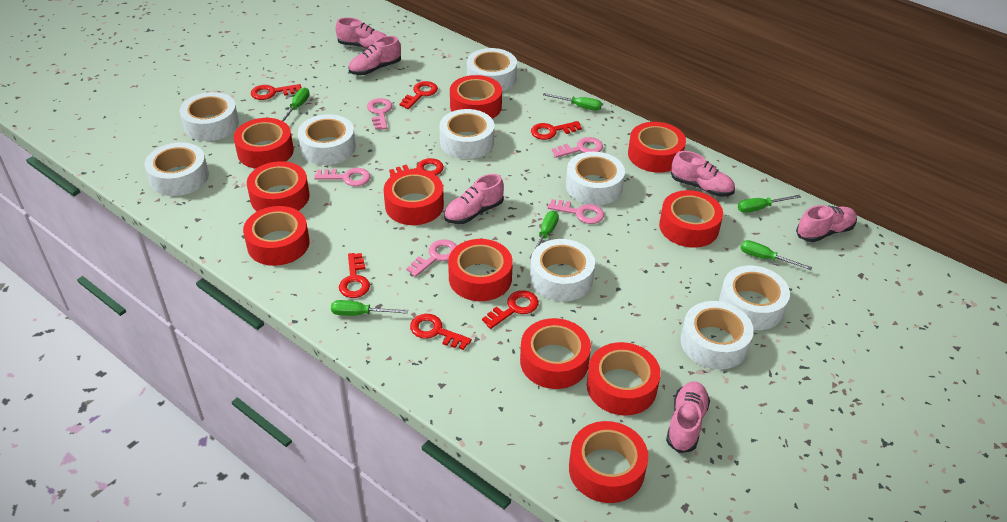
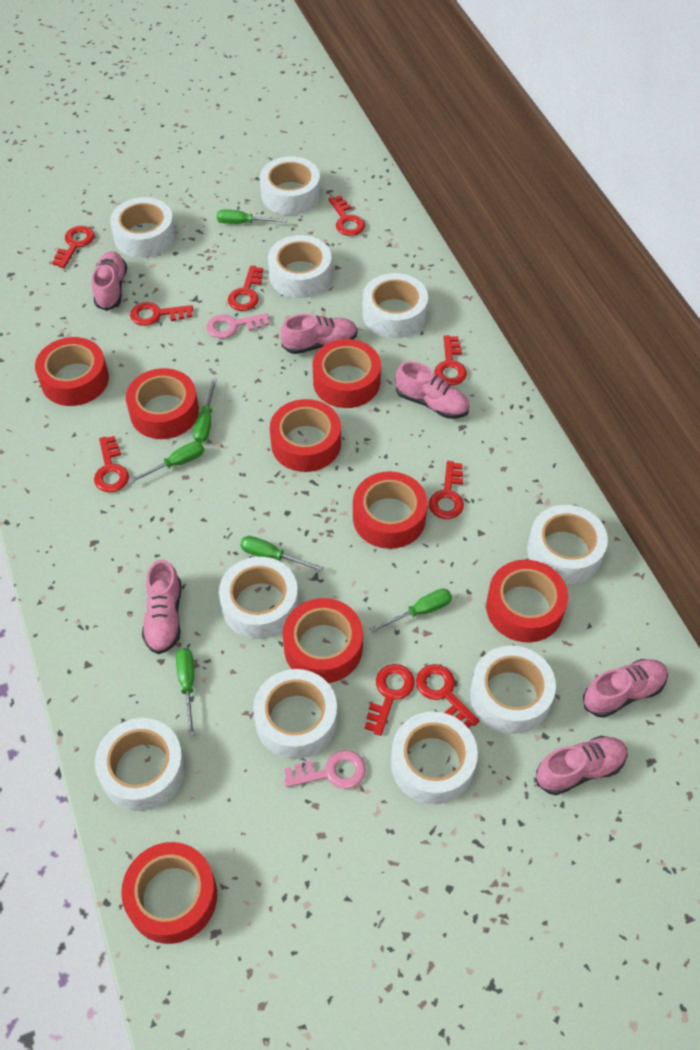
pink key: 5 -> 2
red key: 7 -> 9
red tape: 11 -> 8
white tape: 9 -> 10

